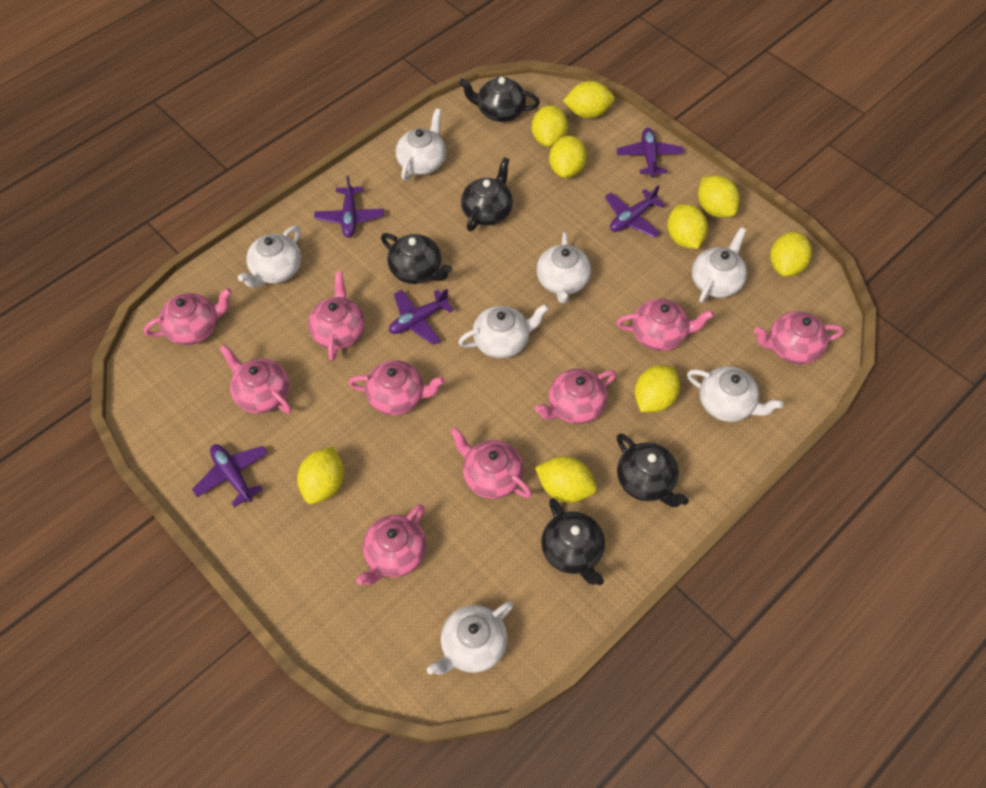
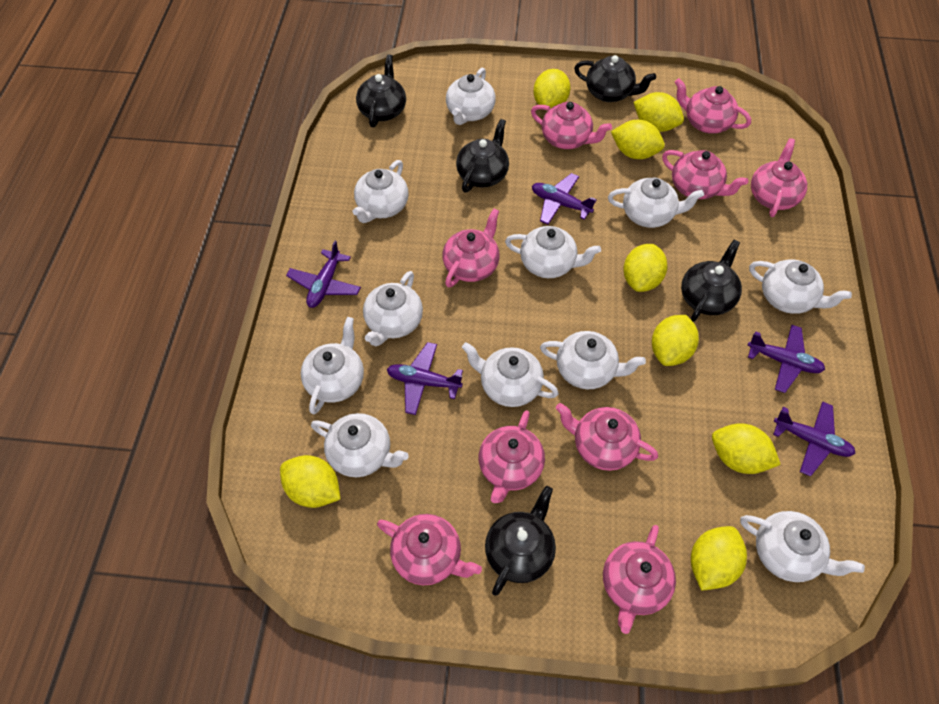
white teapot: 7 -> 11
yellow lemon: 9 -> 8

